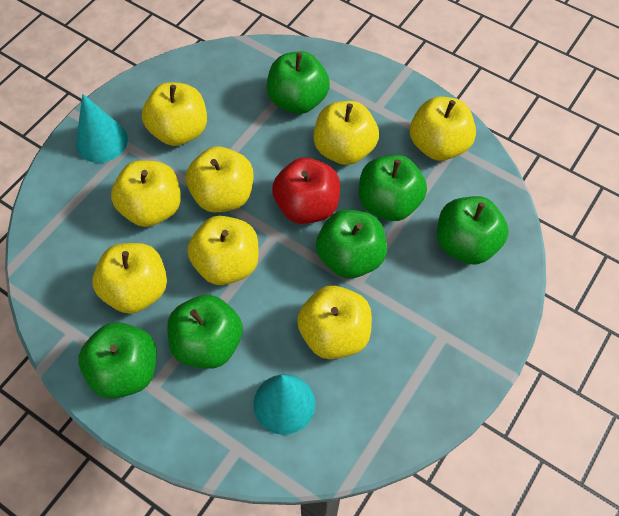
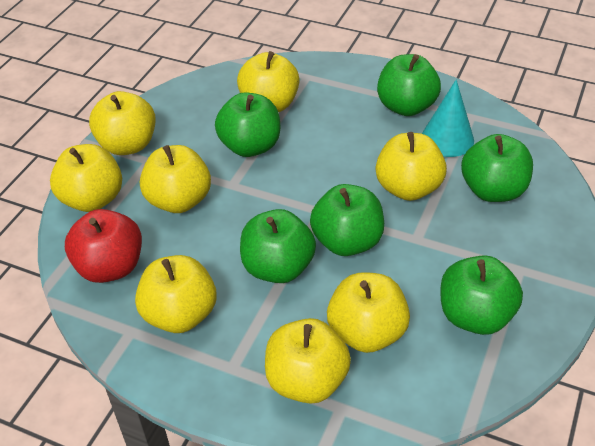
turquoise cone: 2 -> 1

